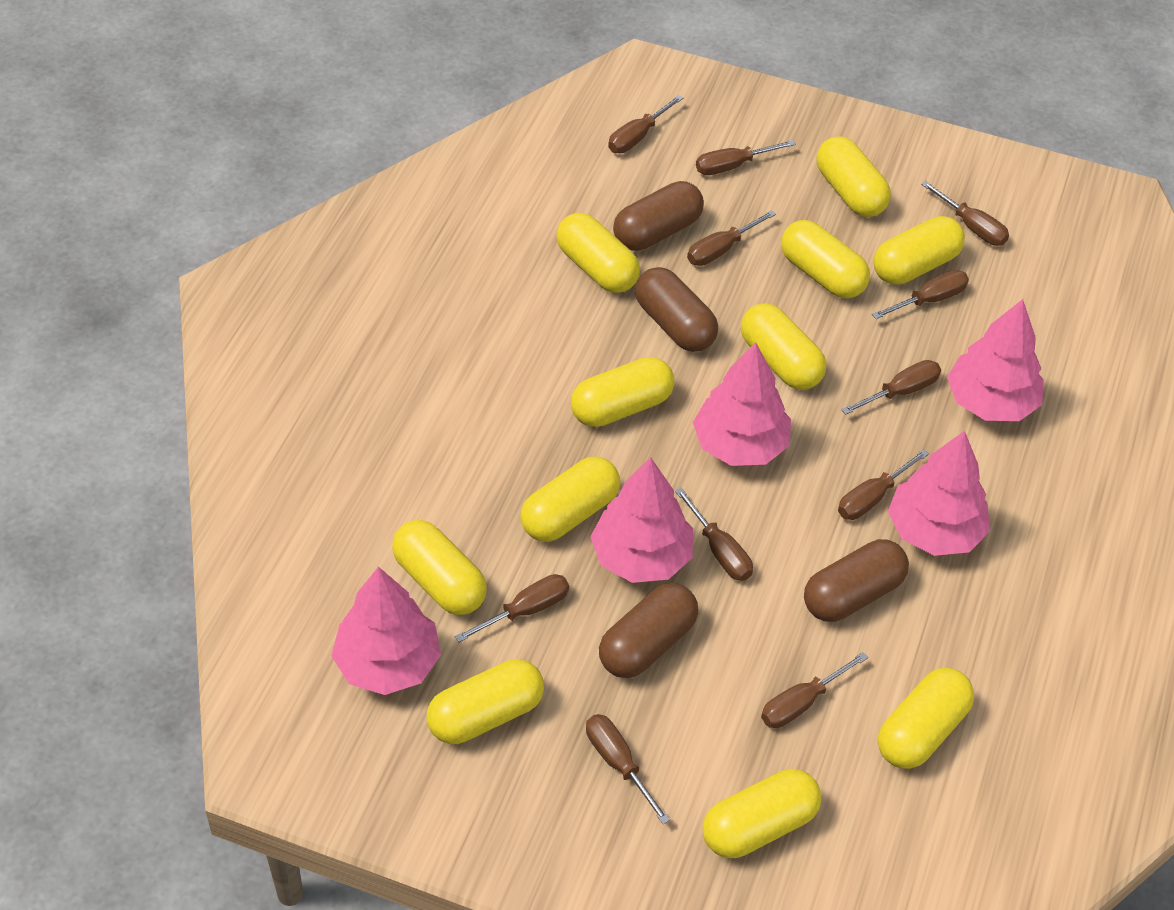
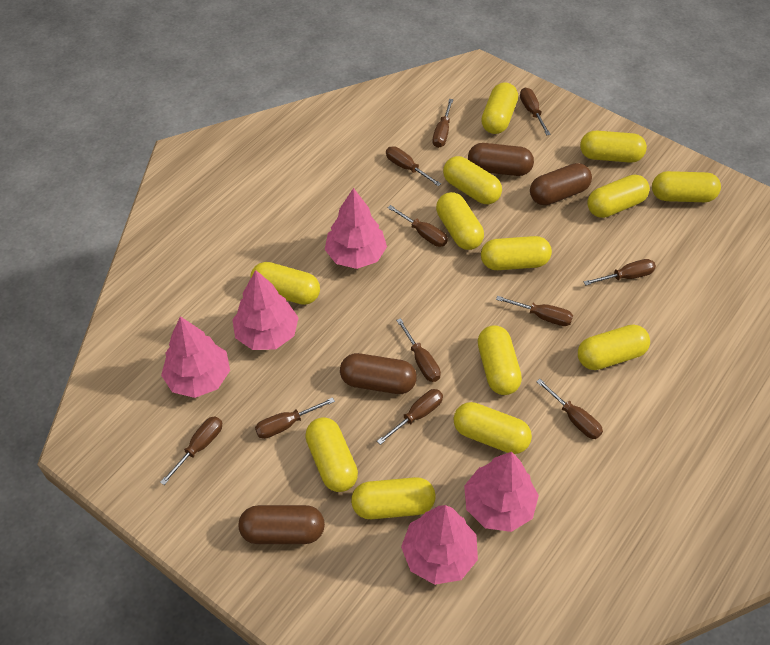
yellow capsule: 11 -> 13

